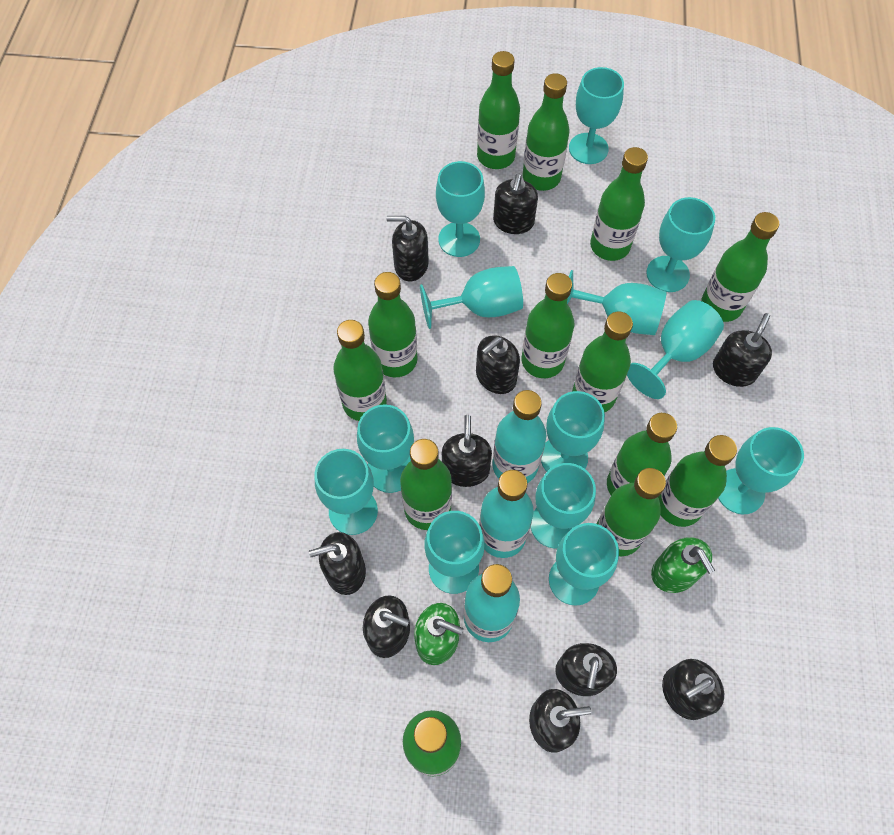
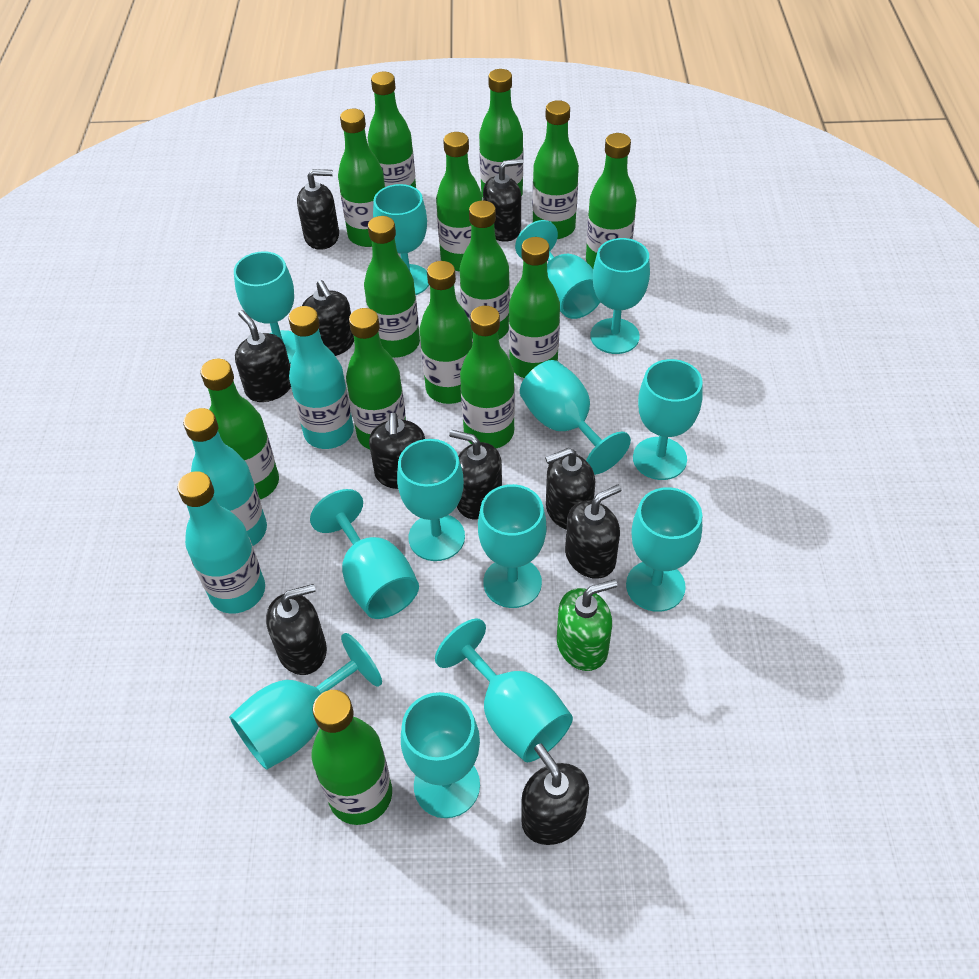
green bottle: 13 -> 14
green soap dispenser: 2 -> 1

